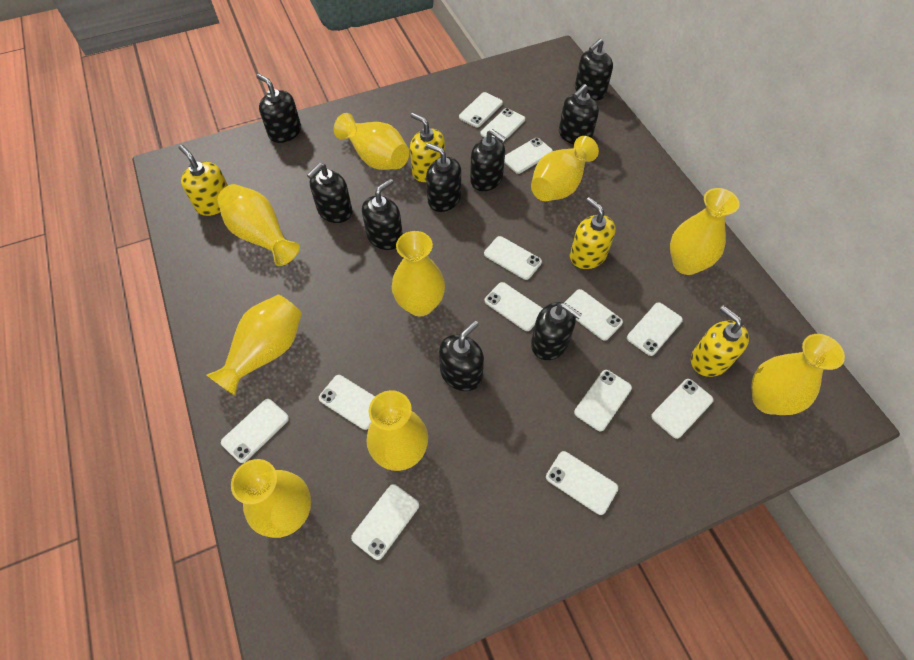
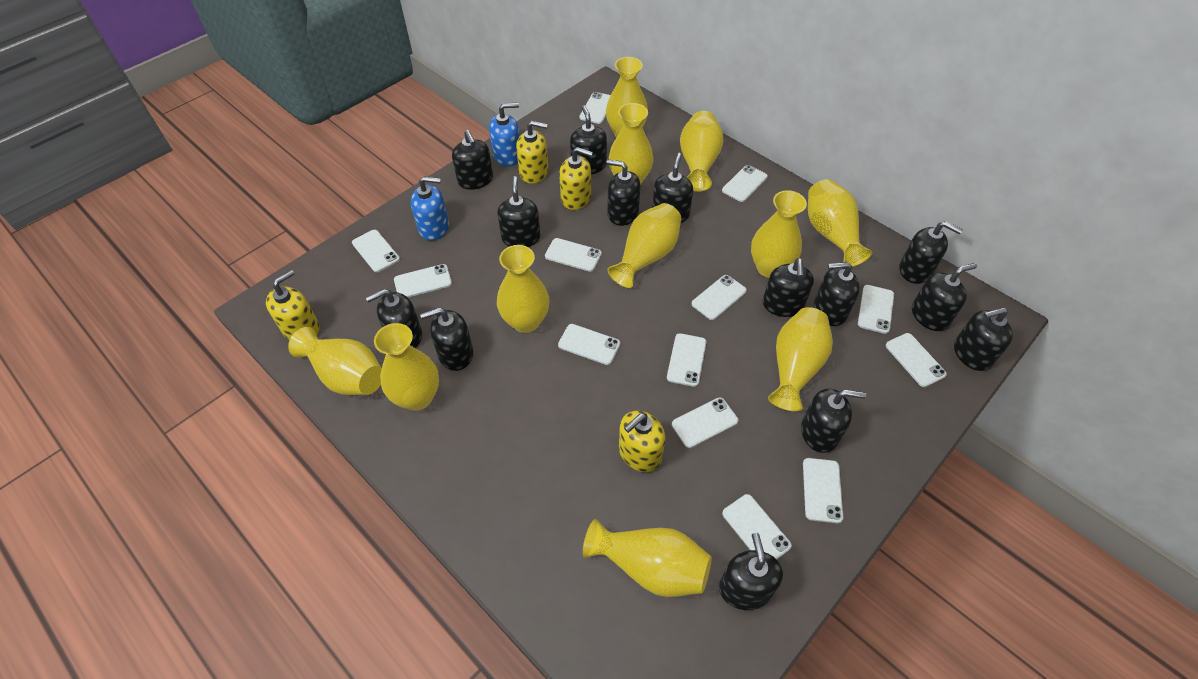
black soap dispenser: 9 -> 14
blue soap dispenser: 0 -> 2
yellow vase: 9 -> 11

